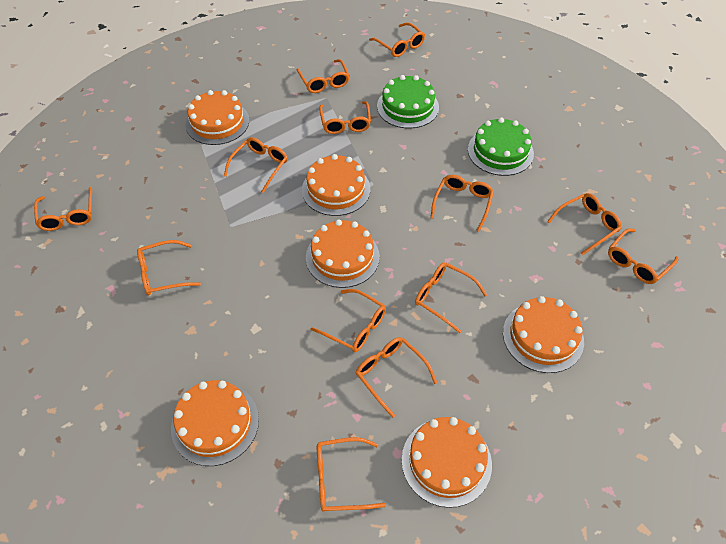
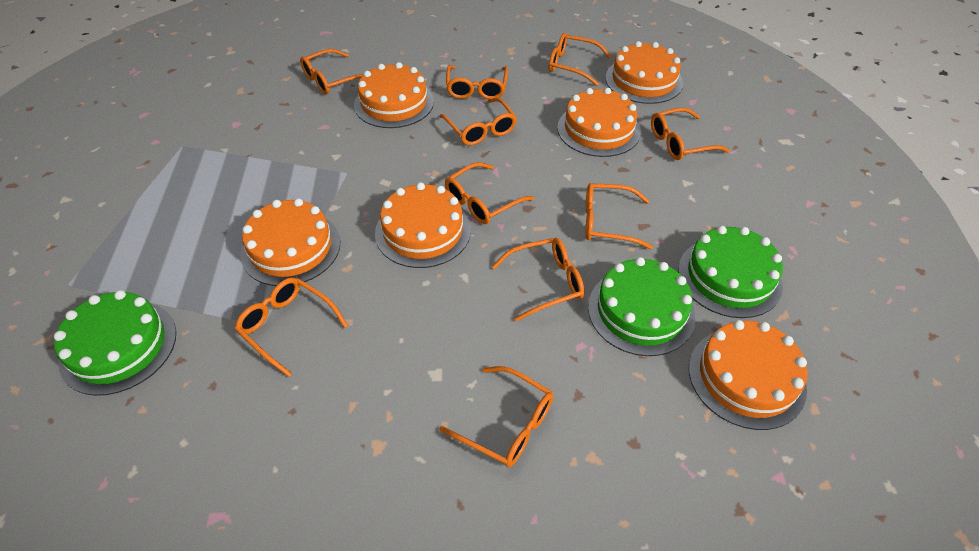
green cake: 2 -> 3
orange glasses: 13 -> 10

